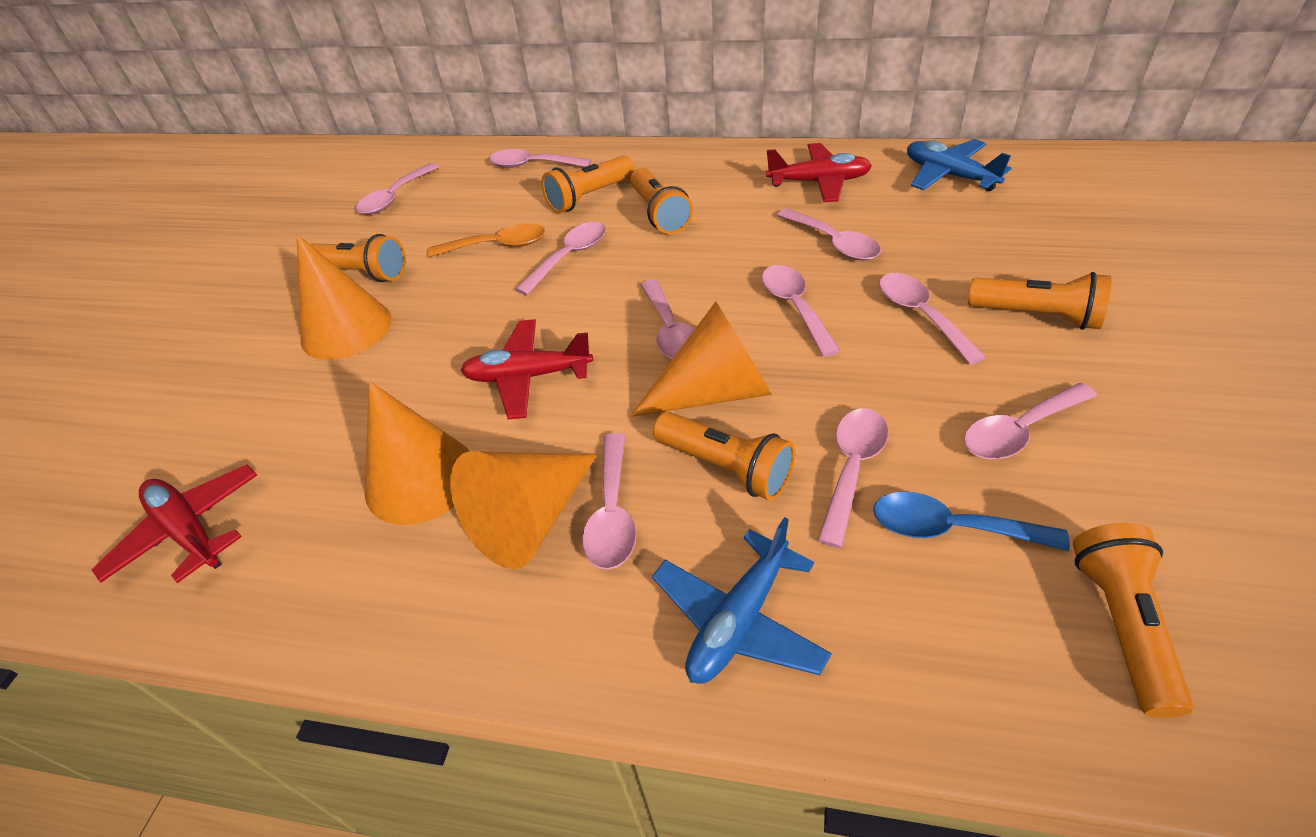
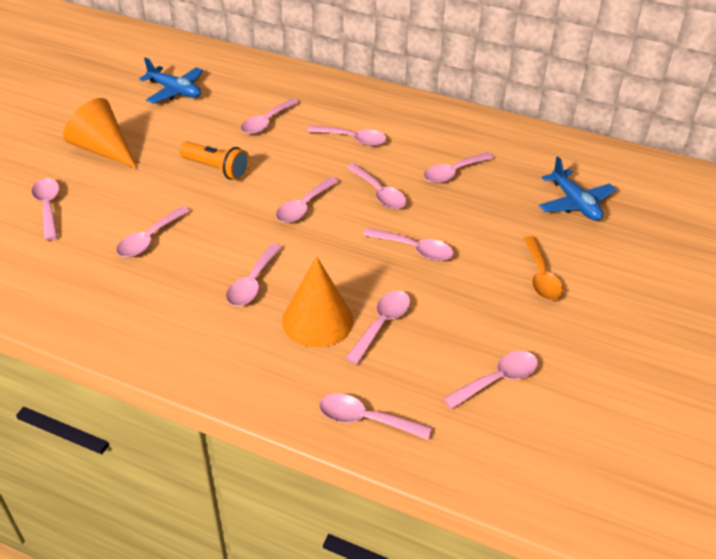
blue spoon: 1 -> 0
orange cone: 4 -> 2
orange flashlight: 6 -> 1
pink spoon: 10 -> 12
red plane: 3 -> 0

